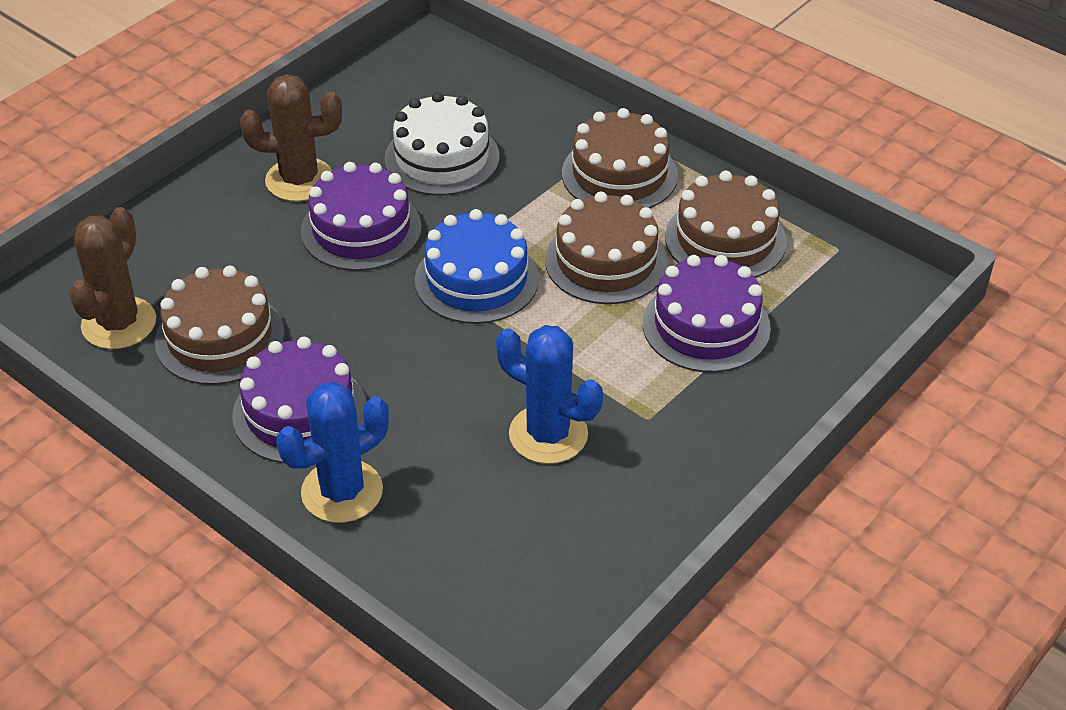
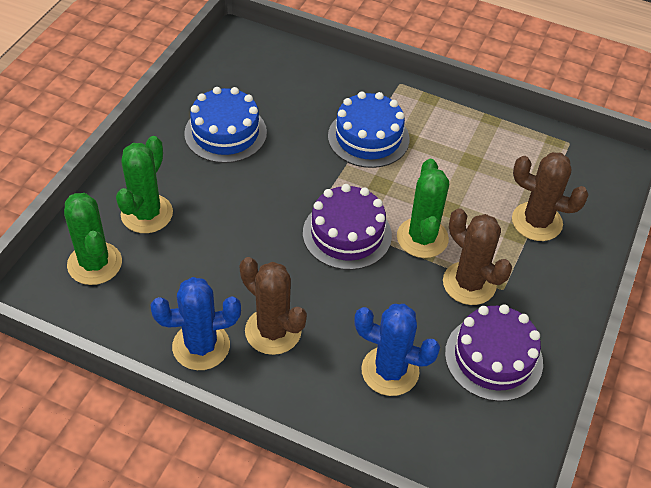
blue cake: 1 -> 2
brown cactus: 2 -> 3
brown cake: 4 -> 0
green cactus: 0 -> 3
purple cake: 3 -> 2
white cake: 1 -> 0

